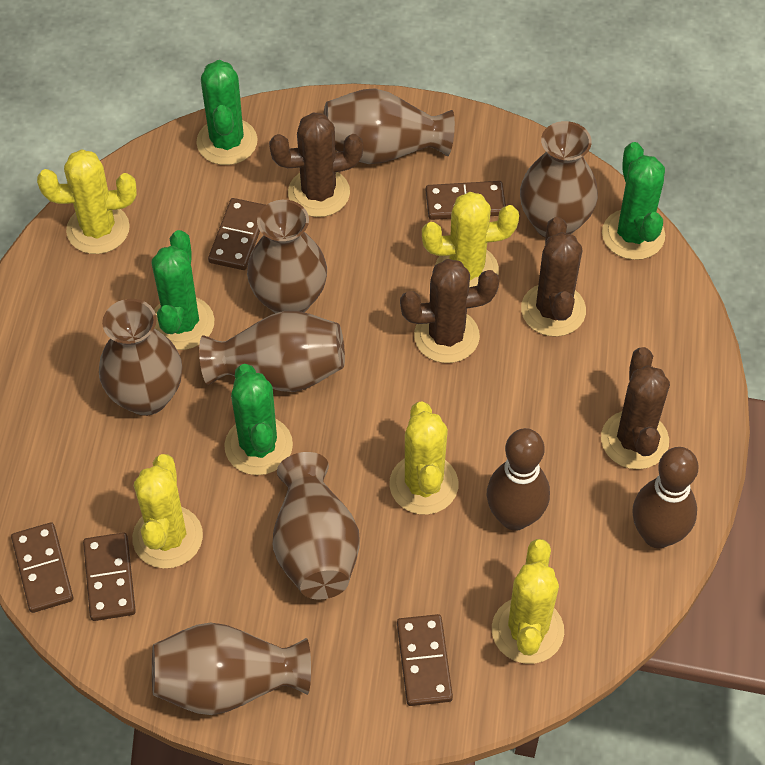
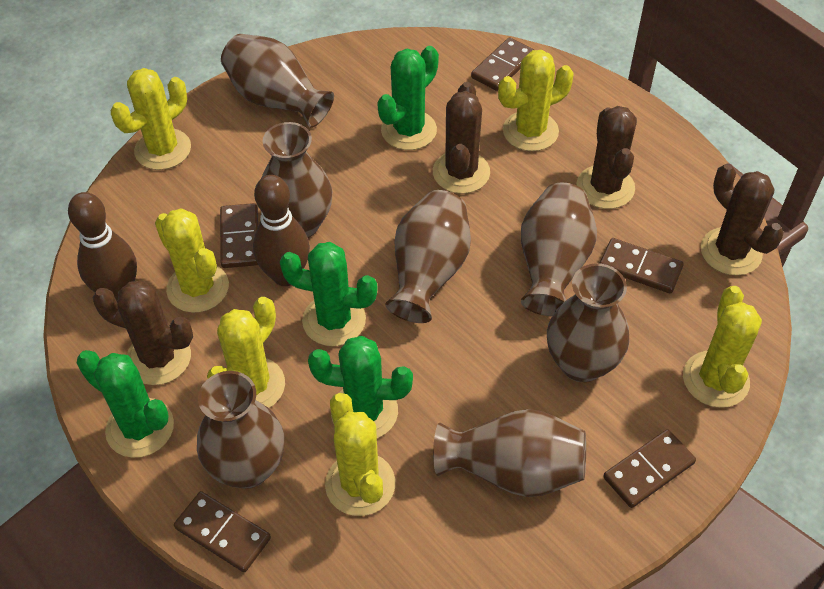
yellow cactus: 5 -> 6

